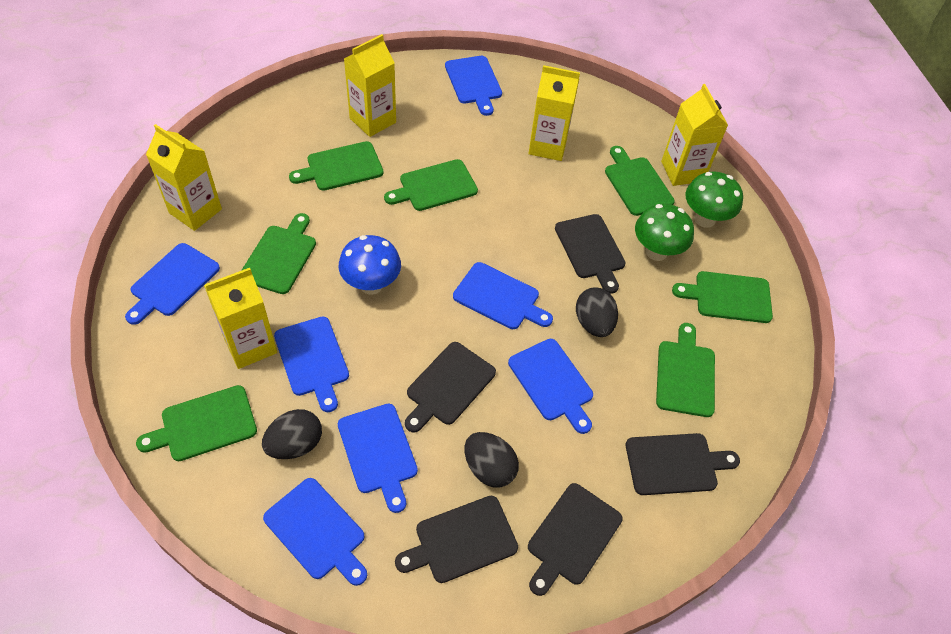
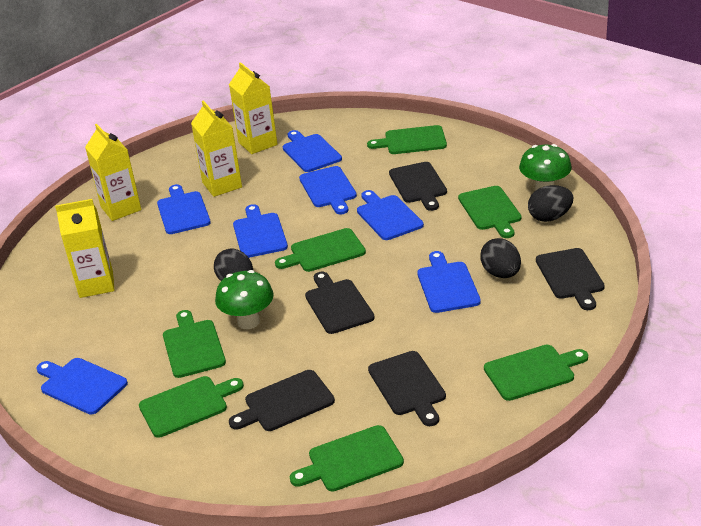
blue mushroom: 1 -> 0
yellow carton: 5 -> 4

